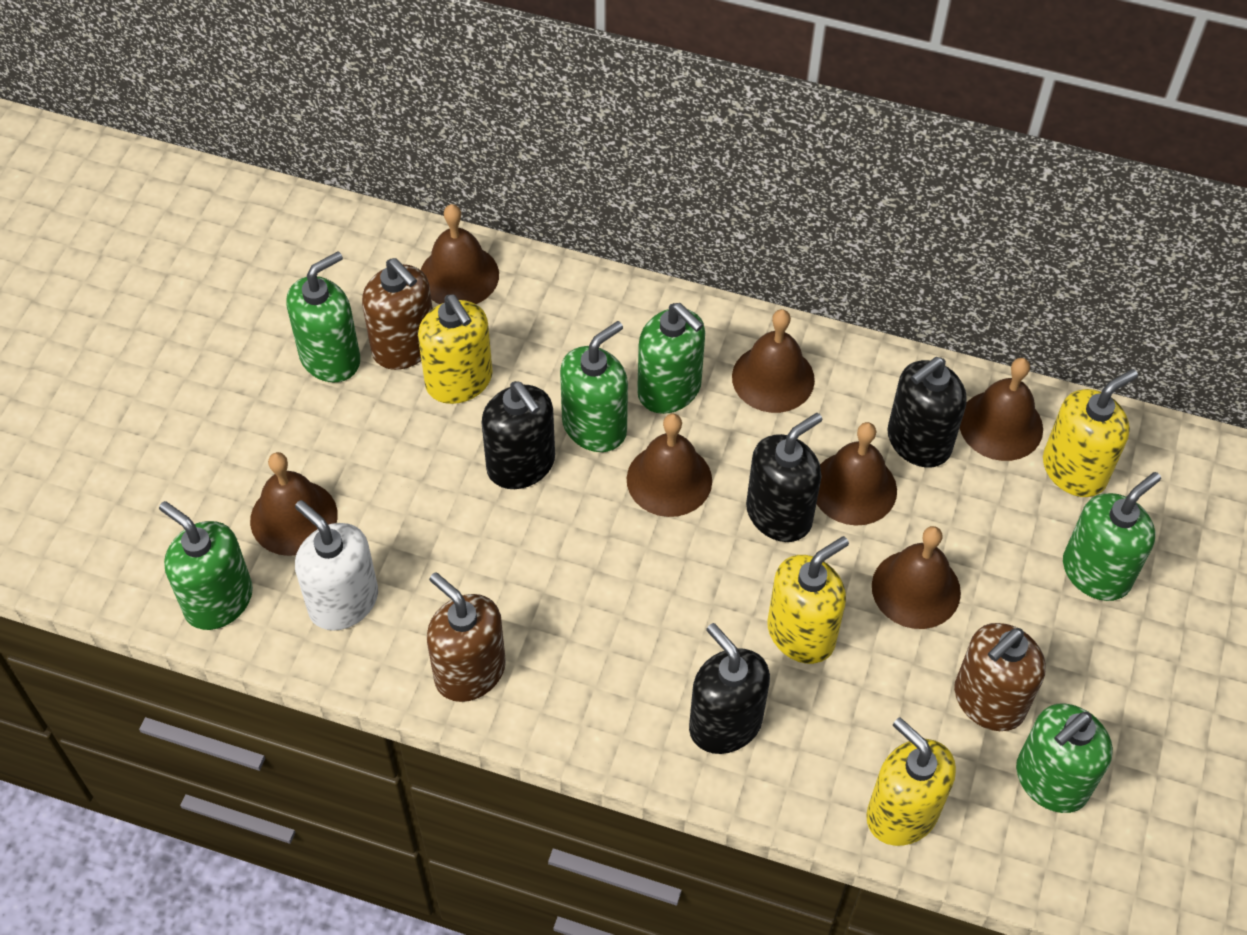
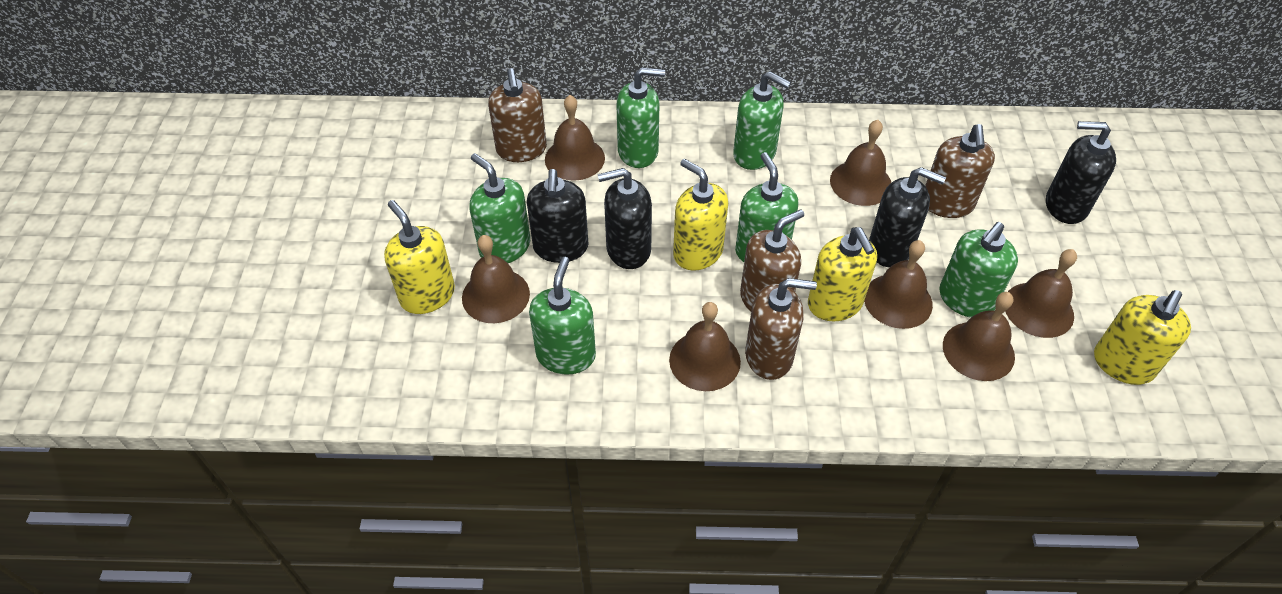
brown soap dispenser: 3 -> 4
white soap dispenser: 1 -> 0

